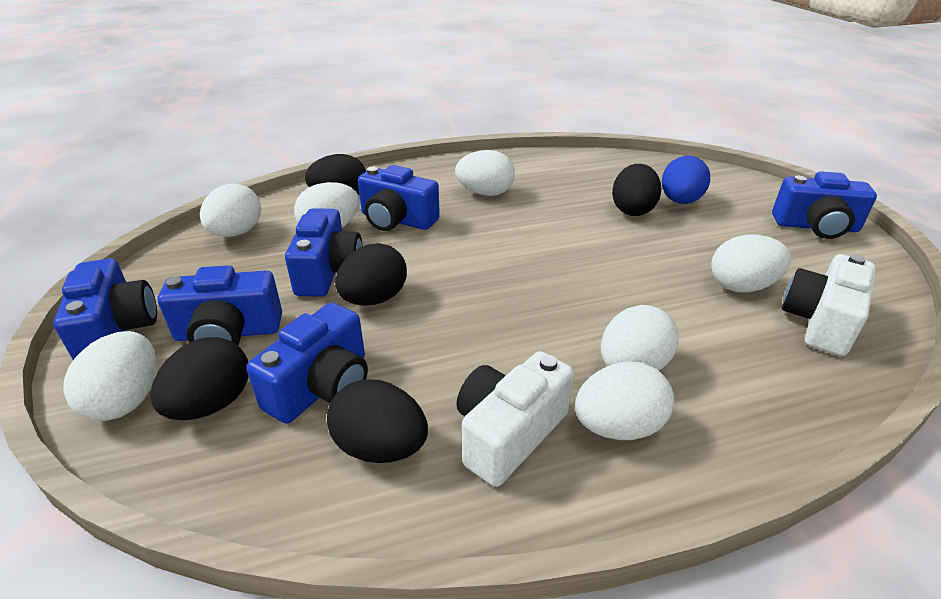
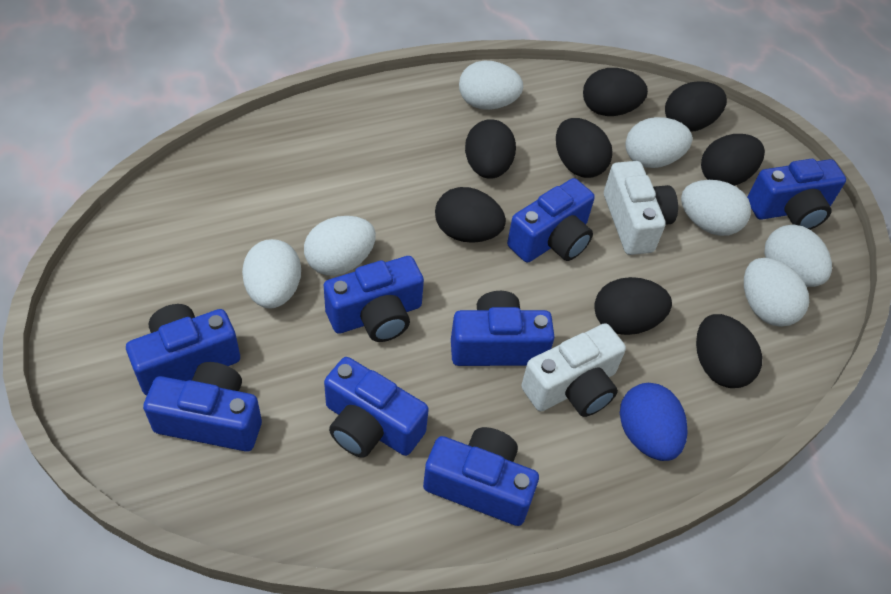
black egg: 5 -> 8
blue camera: 6 -> 8

